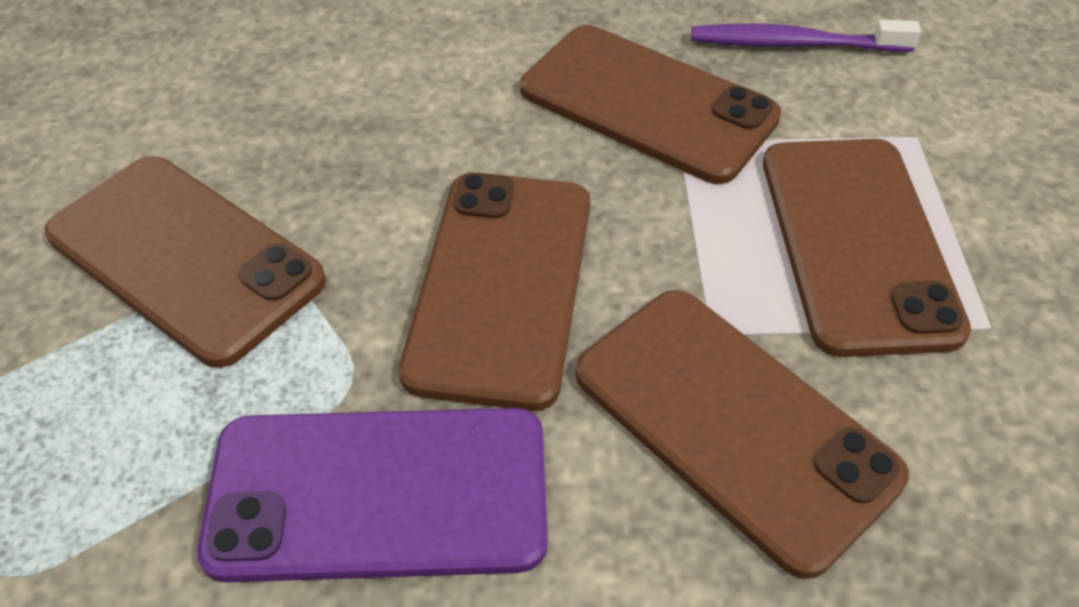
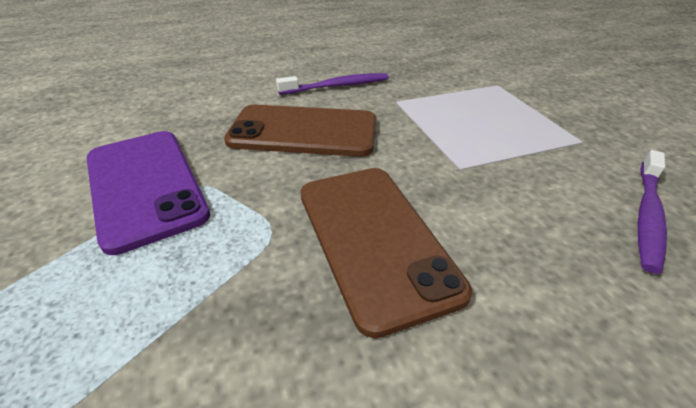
brown phone: 5 -> 2
purple toothbrush: 1 -> 2

